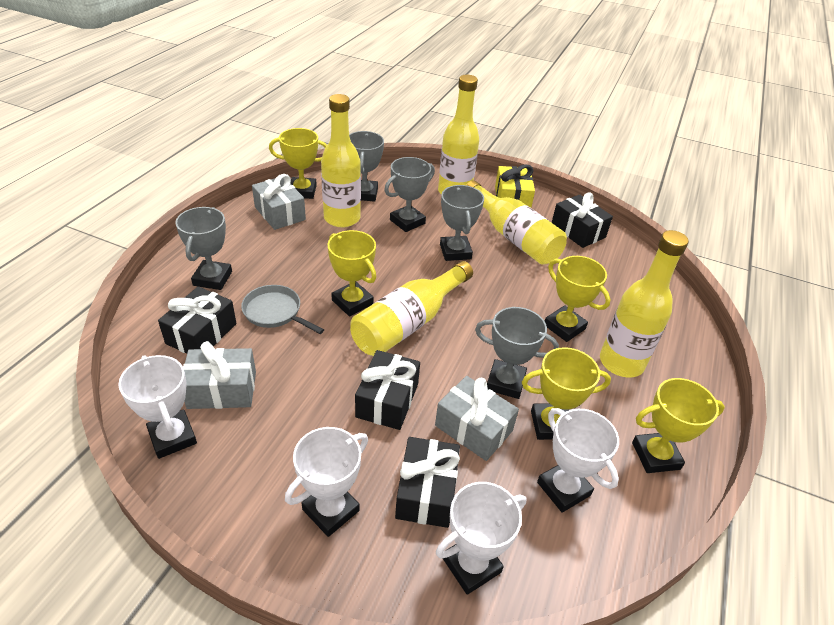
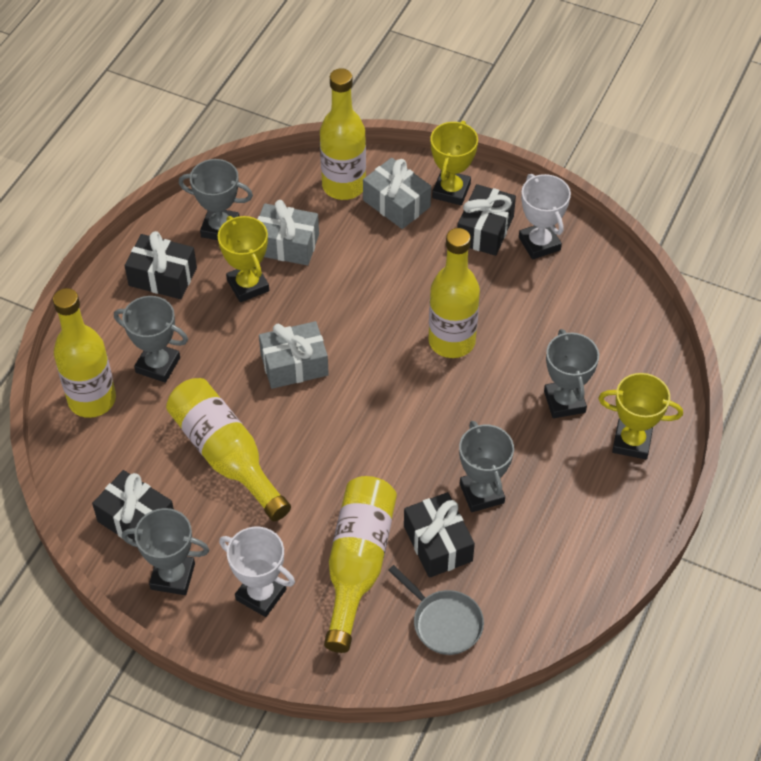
white trophy: 4 -> 2
yellow gift: 1 -> 0
yellow trophy: 5 -> 3

